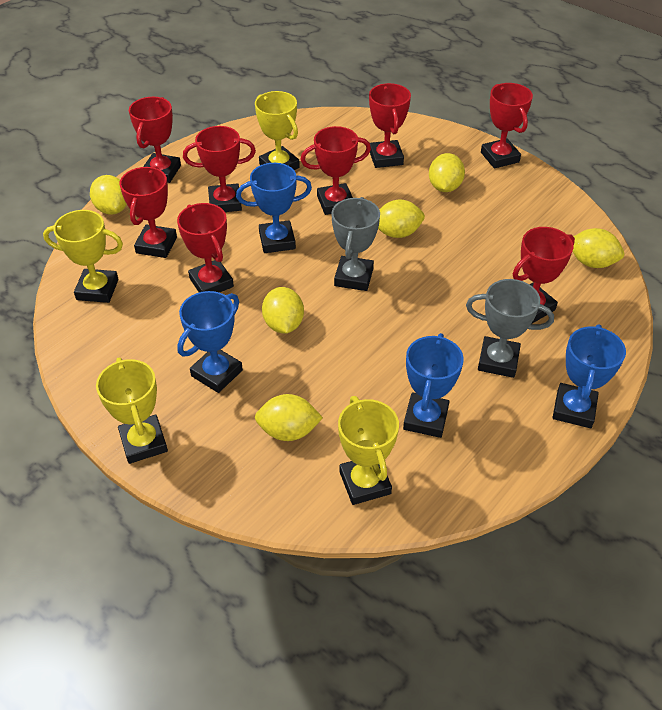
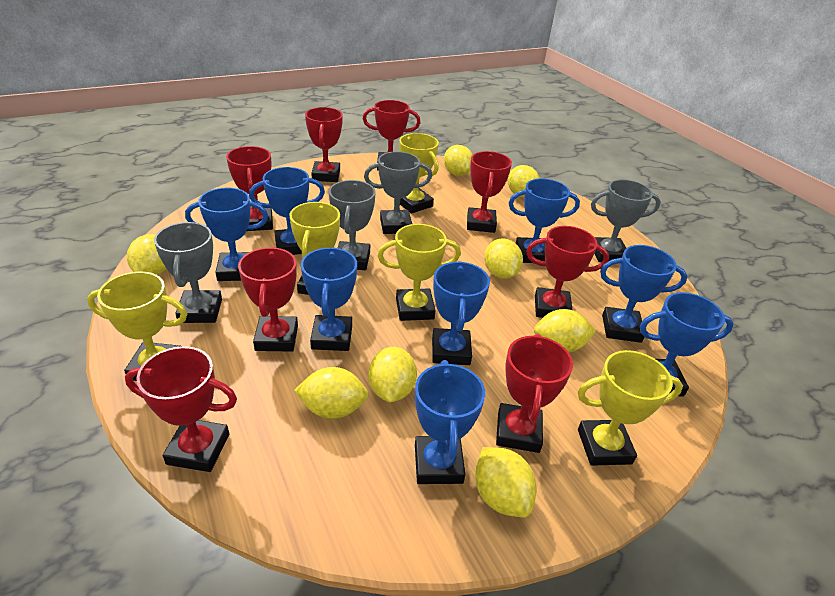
blue trophy: 4 -> 8
grey trophy: 2 -> 4
yellow lemon: 6 -> 8
yellow trophy: 4 -> 5

